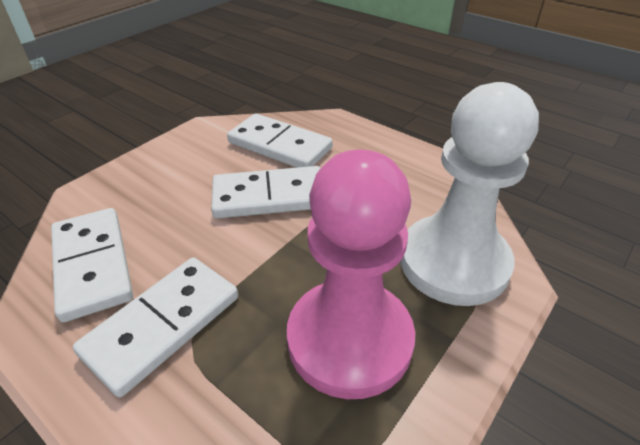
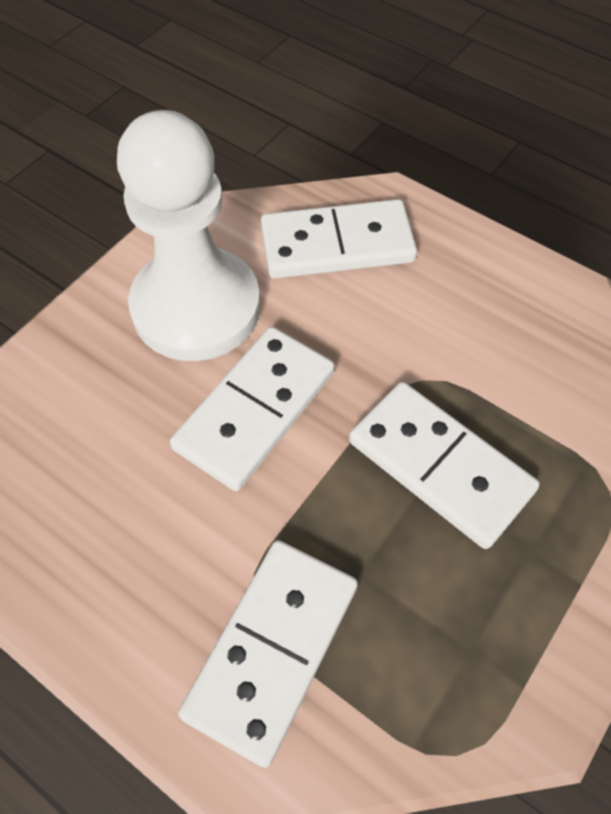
pink pawn: 1 -> 0

